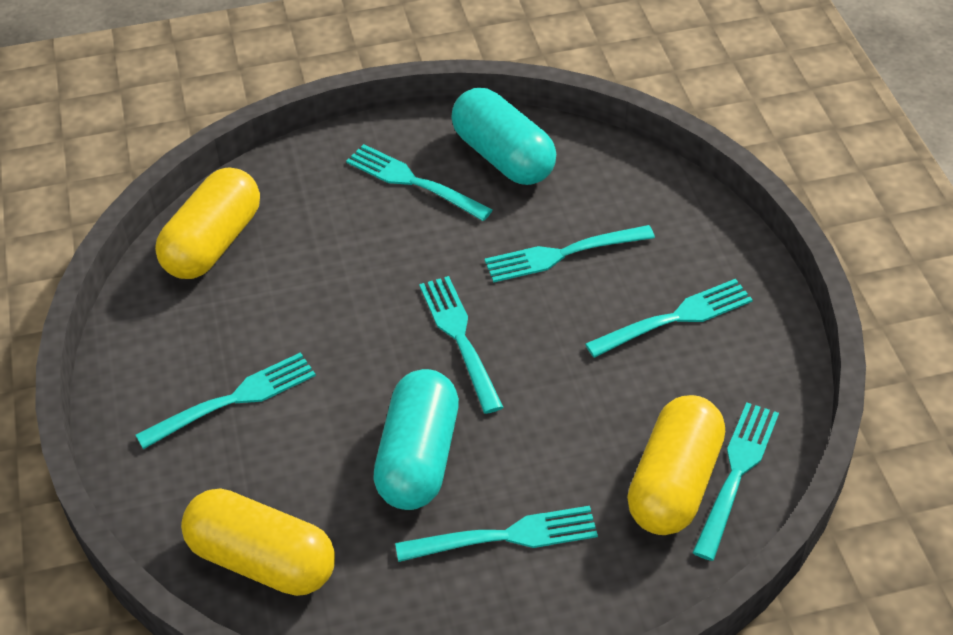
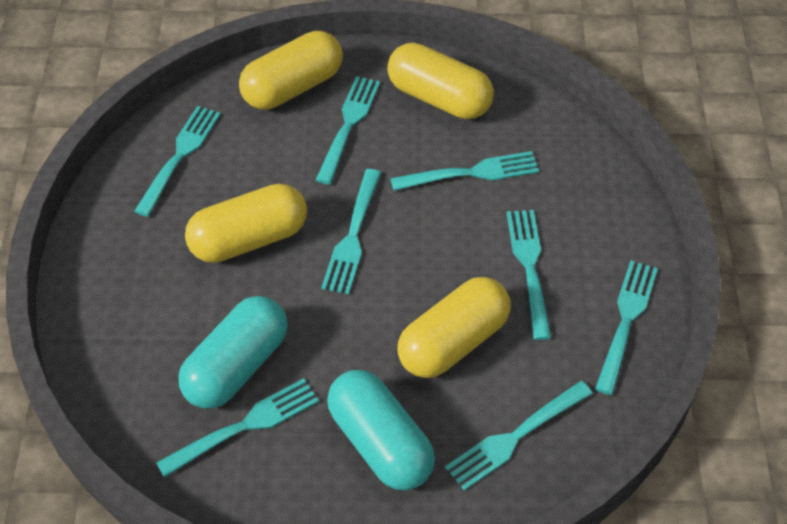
turquoise fork: 7 -> 8
yellow capsule: 3 -> 4

